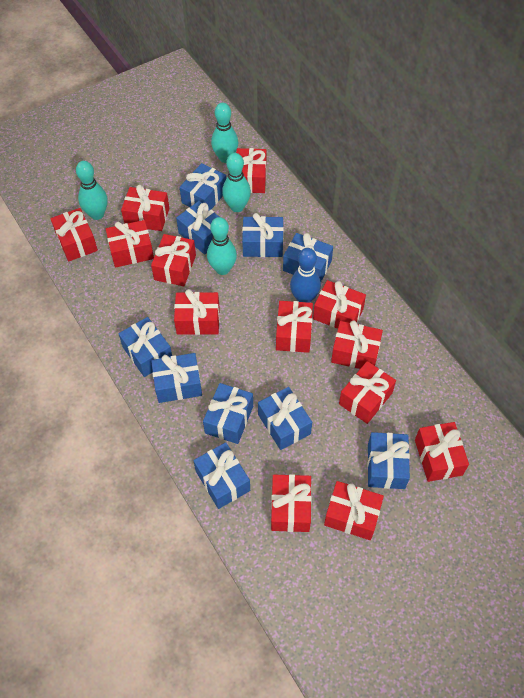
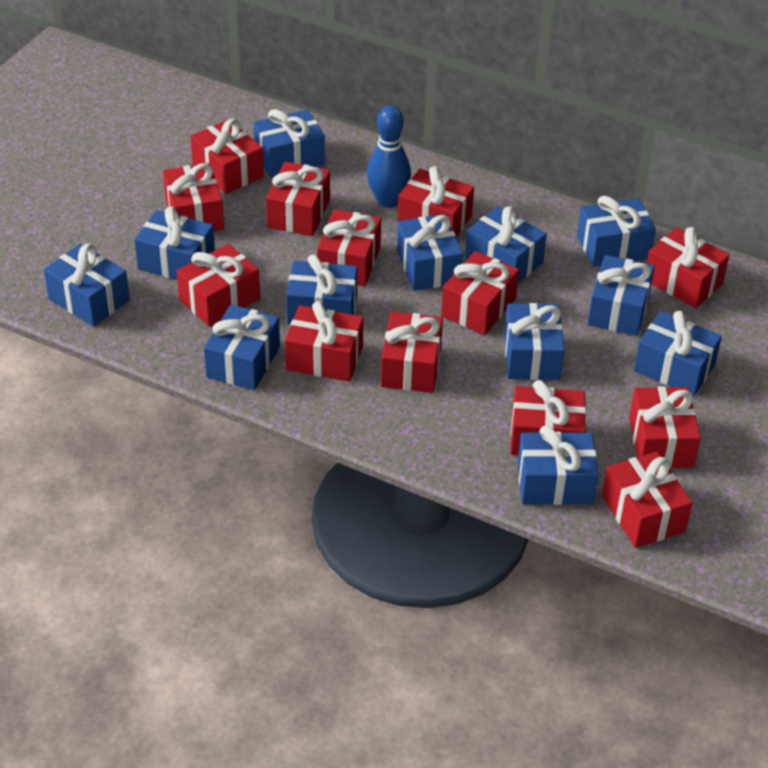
blue gift: 10 -> 12
turquoise bowling pin: 4 -> 0

